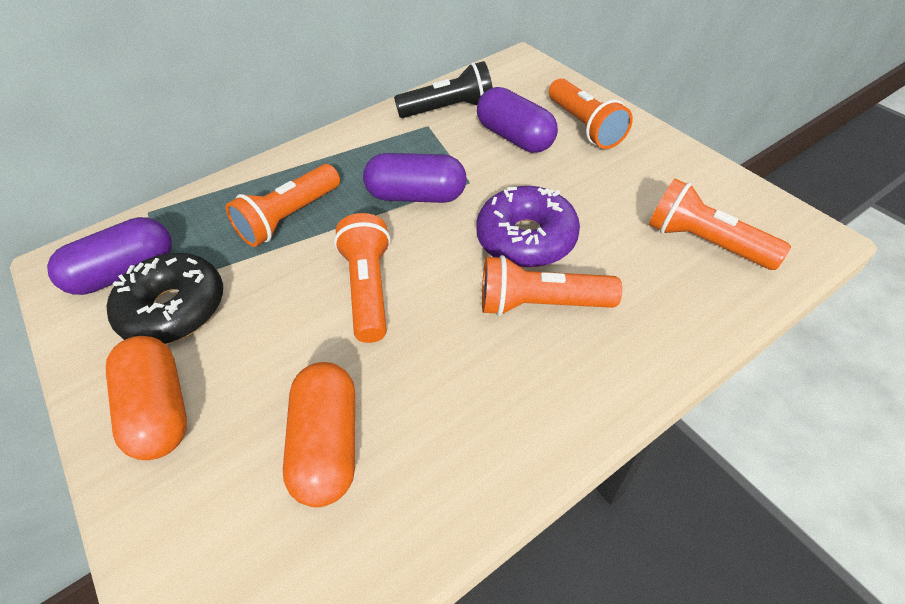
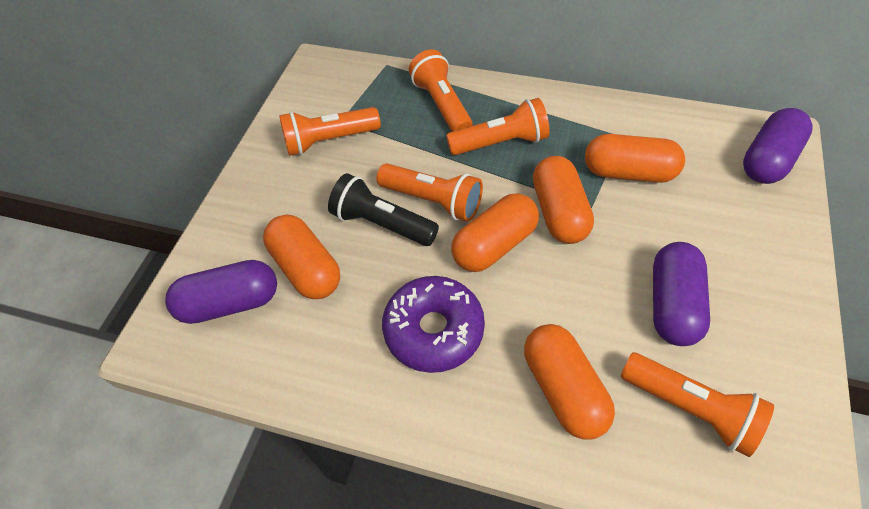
black donut: 1 -> 0
orange capsule: 2 -> 5

